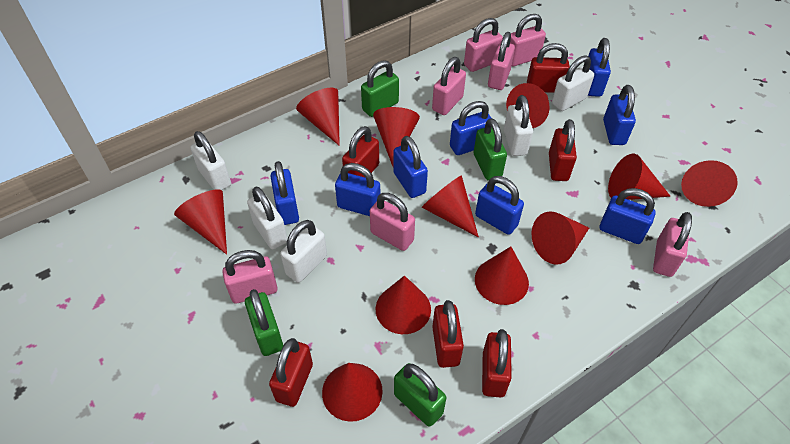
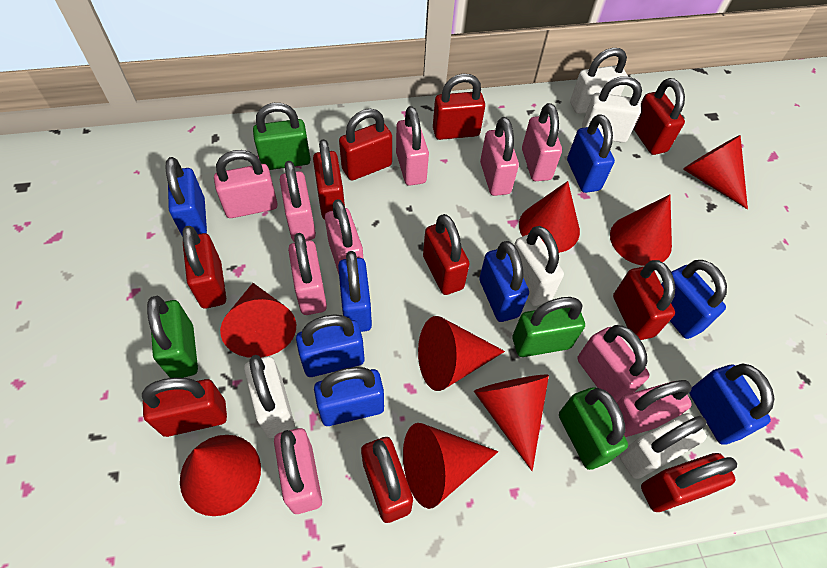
pink padlock: 7 -> 10
red cone: 11 -> 8
red padlock: 6 -> 10

